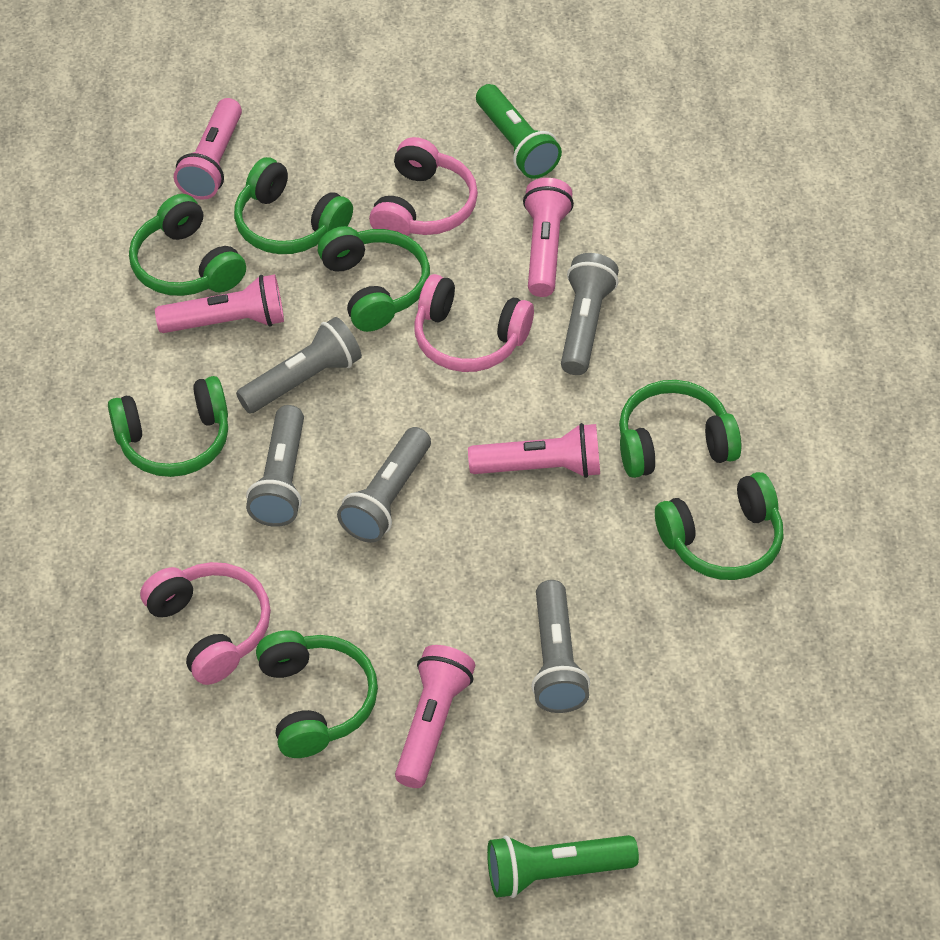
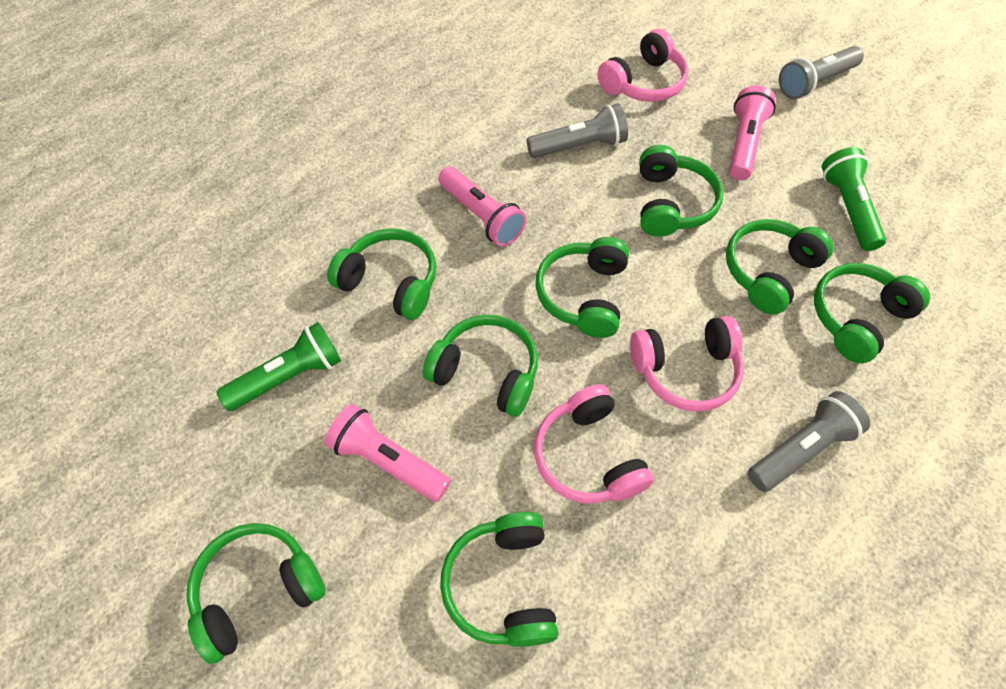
green headphones: 7 -> 8
grey flashlight: 5 -> 3
pink flashlight: 5 -> 3

